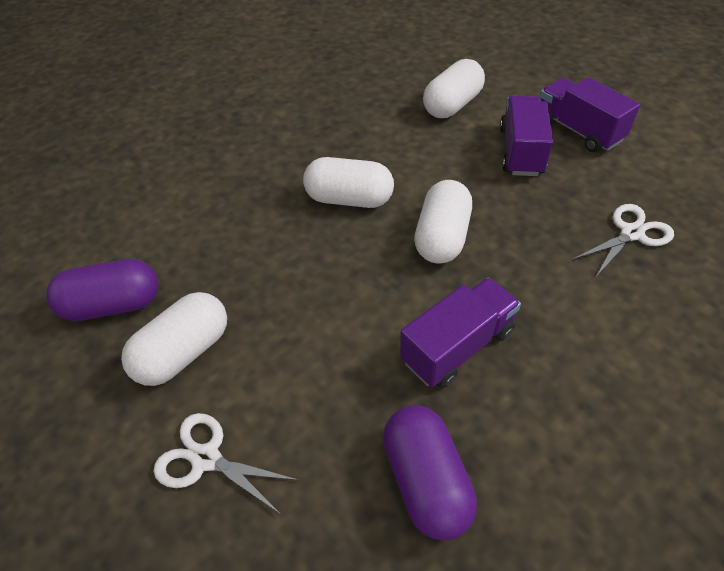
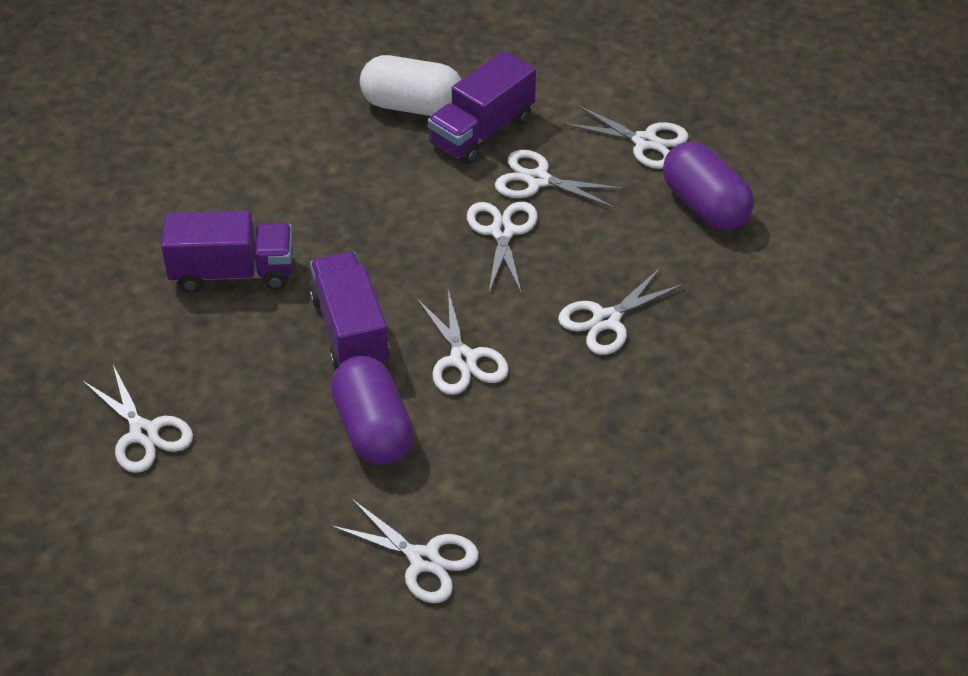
white capsule: 4 -> 1
white scissors: 2 -> 7

